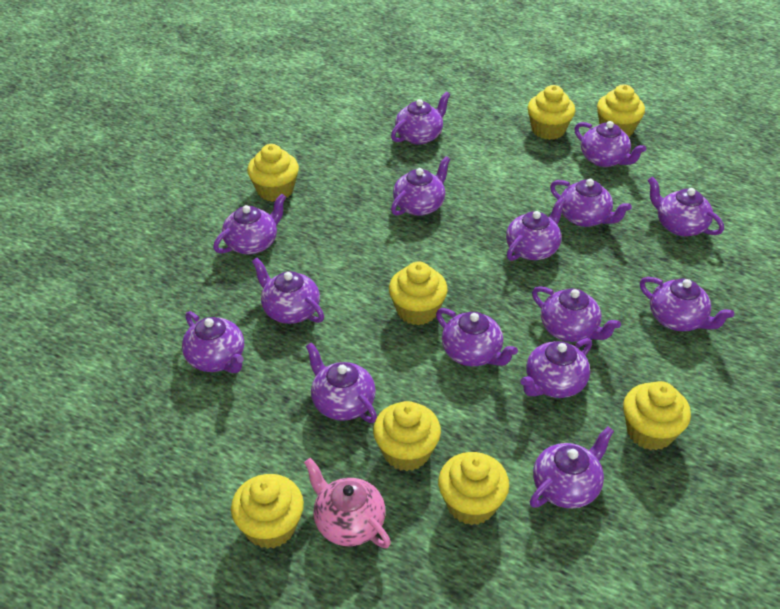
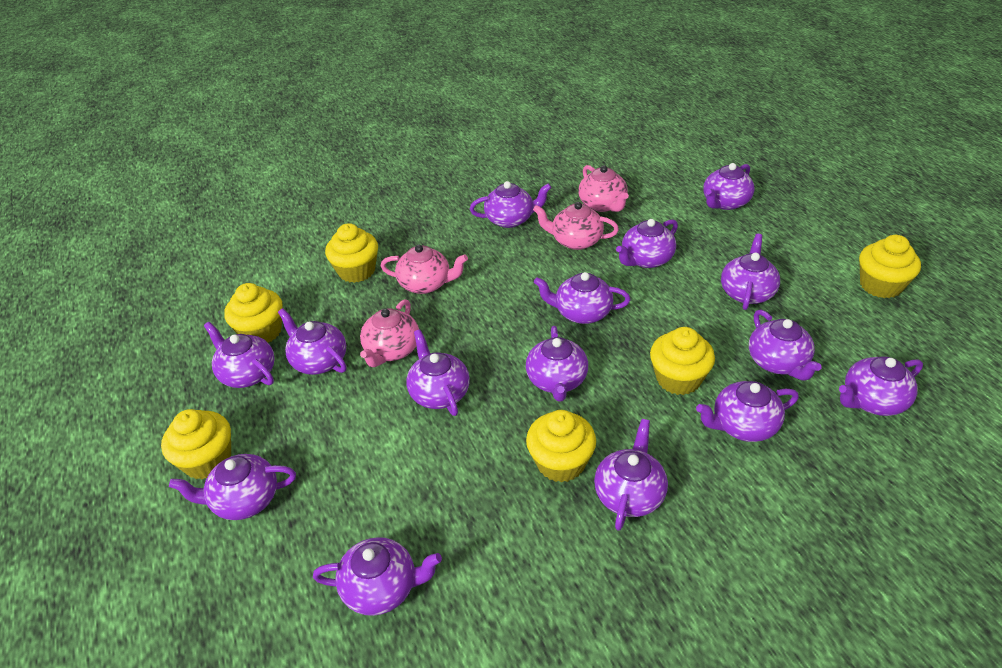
pink teapot: 1 -> 4
yellow cupcake: 8 -> 6

